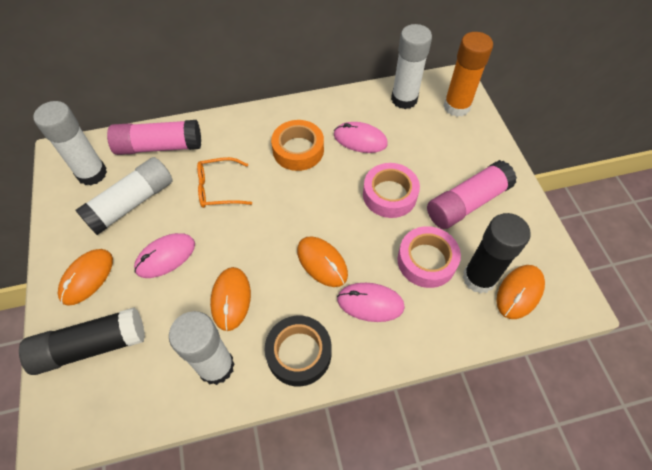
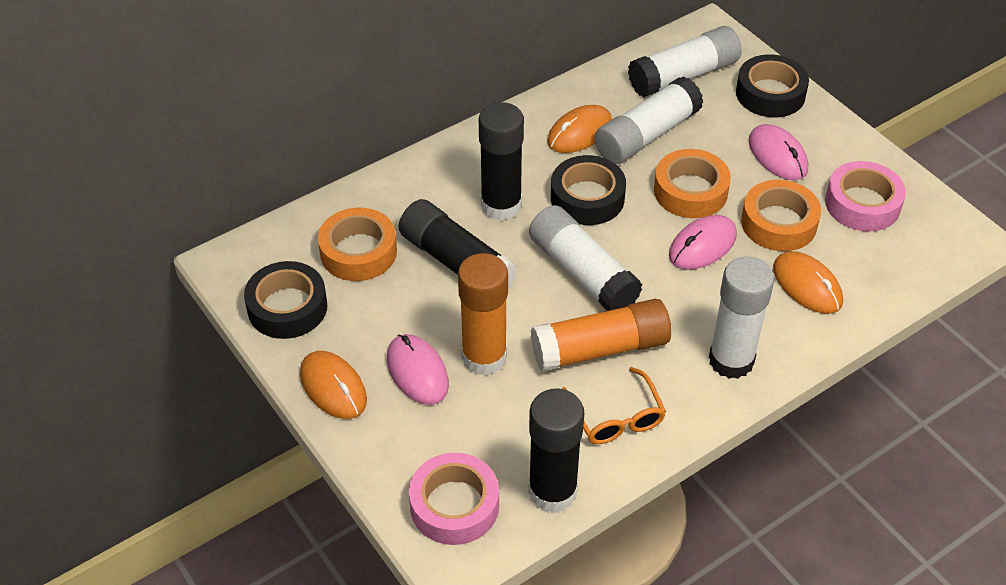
black glue stick: 2 -> 3
black tape: 1 -> 3
orange glue stick: 1 -> 2
orange mouse: 4 -> 3
orange tape: 1 -> 3
pink glue stick: 2 -> 0

